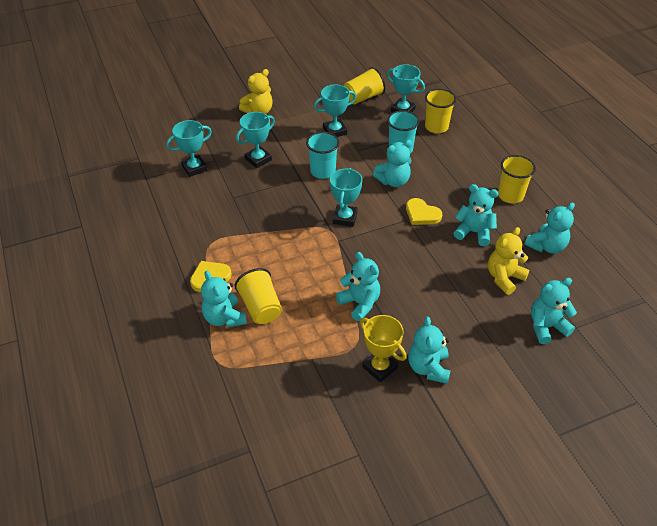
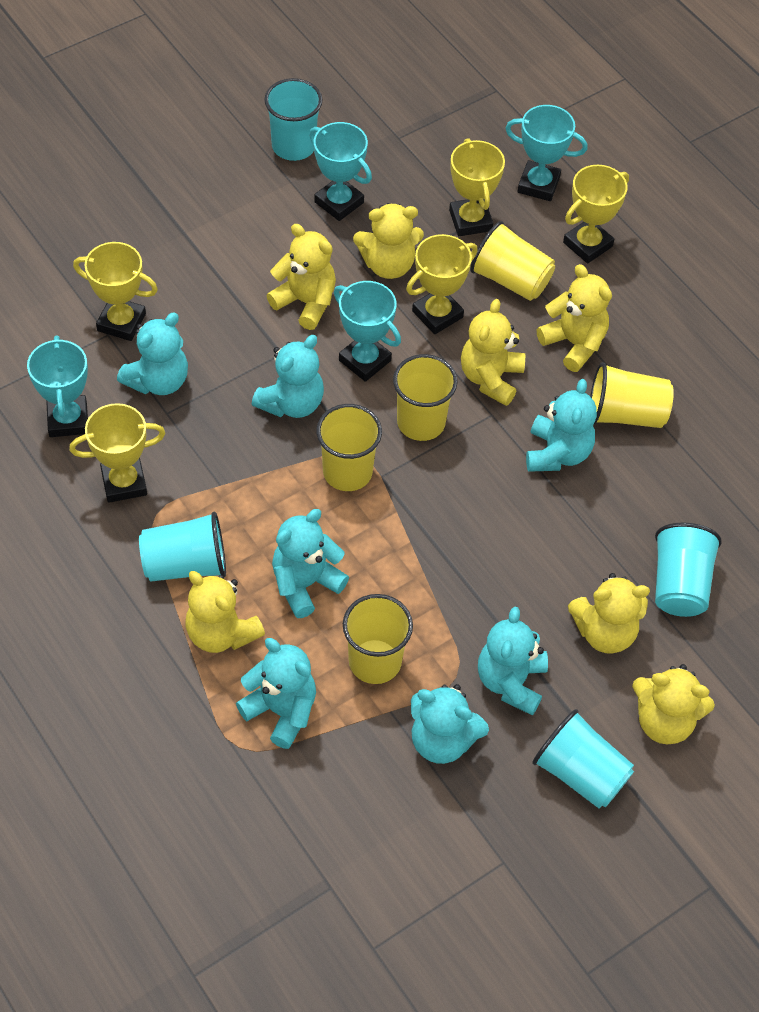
turquoise cup: 2 -> 4
turquoise trophy: 5 -> 4
yellow cup: 4 -> 5
yellow heart: 2 -> 0
yellow teddy bear: 2 -> 7
yellow trophy: 1 -> 5

